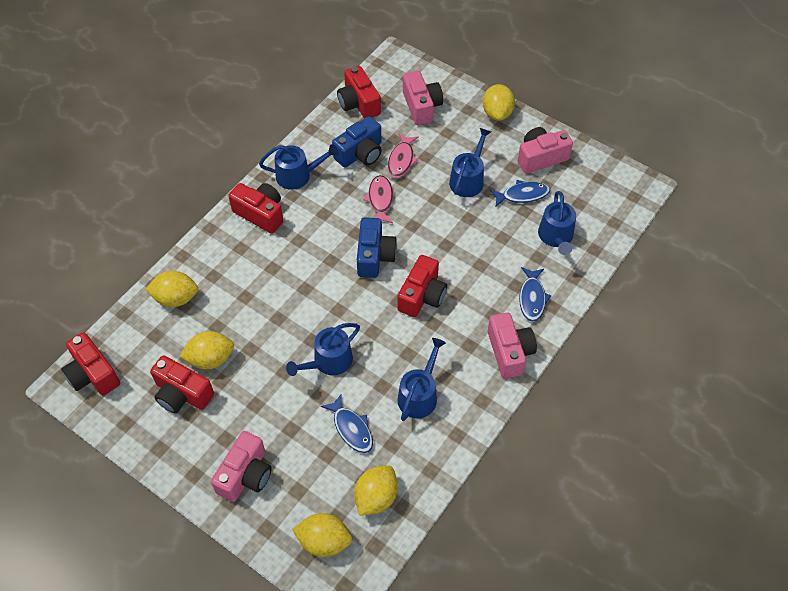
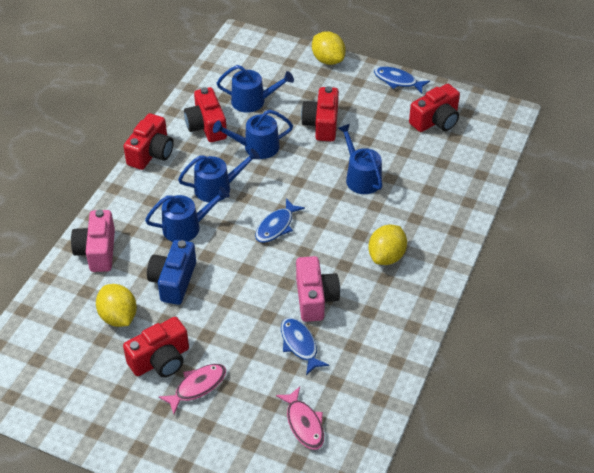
blue camera: 2 -> 1
pink camera: 4 -> 2
yellow lemon: 5 -> 3

